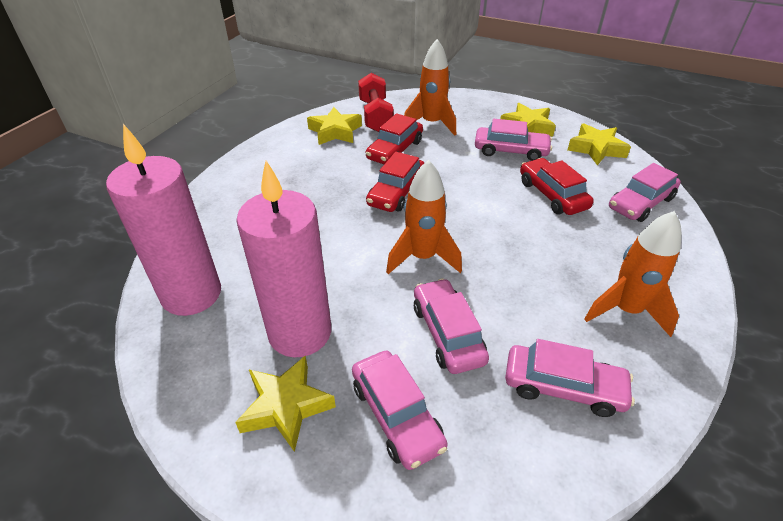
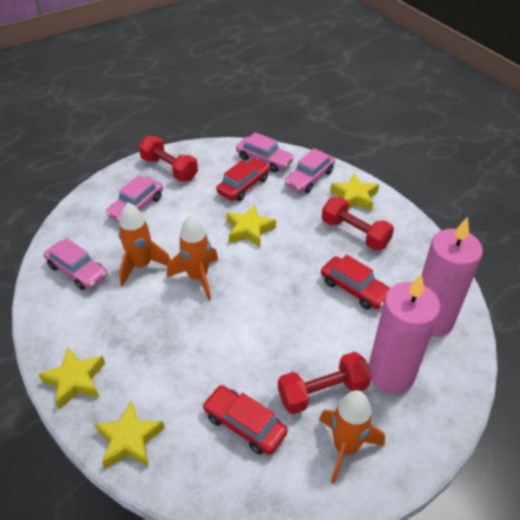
pink car: 5 -> 4
red dumbbell: 1 -> 3

